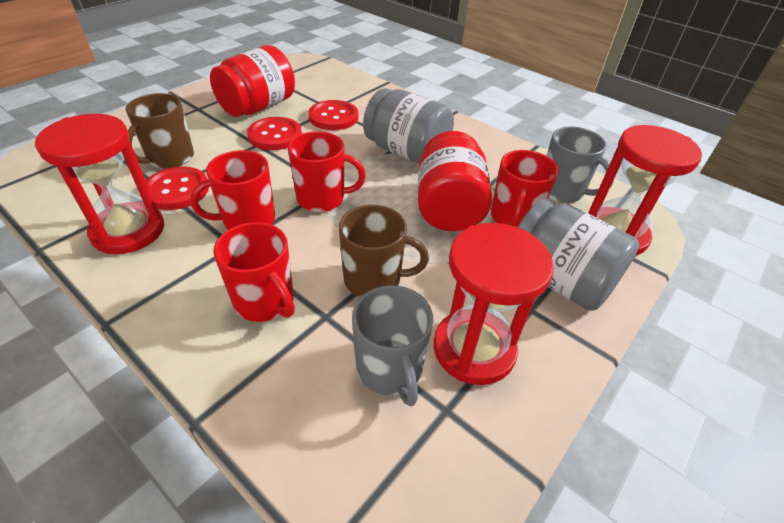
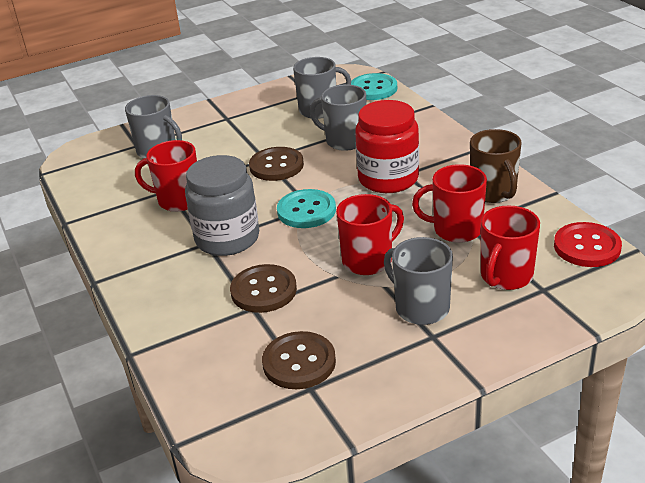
brown button: 0 -> 3
brown mug: 2 -> 1
grey jar: 2 -> 1
grey mug: 2 -> 4
red button: 3 -> 1
red hourglass: 3 -> 0
red jar: 2 -> 1
turquoise button: 0 -> 2

